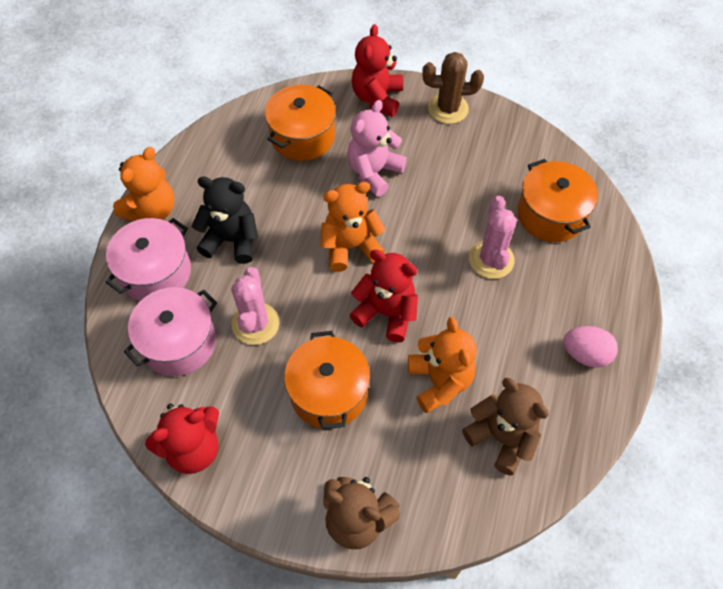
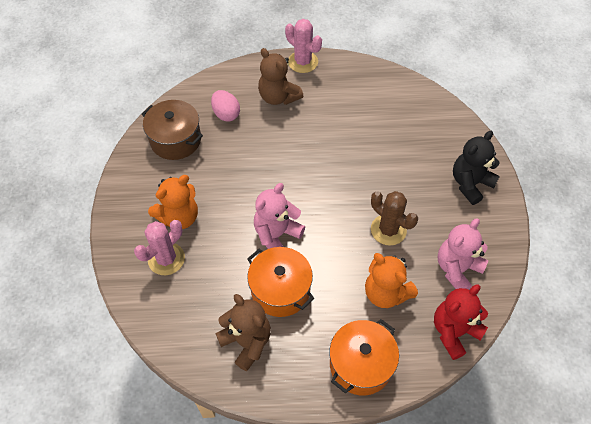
brown pot: 0 -> 1
orange pot: 3 -> 2
orange teddy bear: 3 -> 2
pink pot: 2 -> 0
pink teddy bear: 1 -> 2
red teddy bear: 3 -> 1

